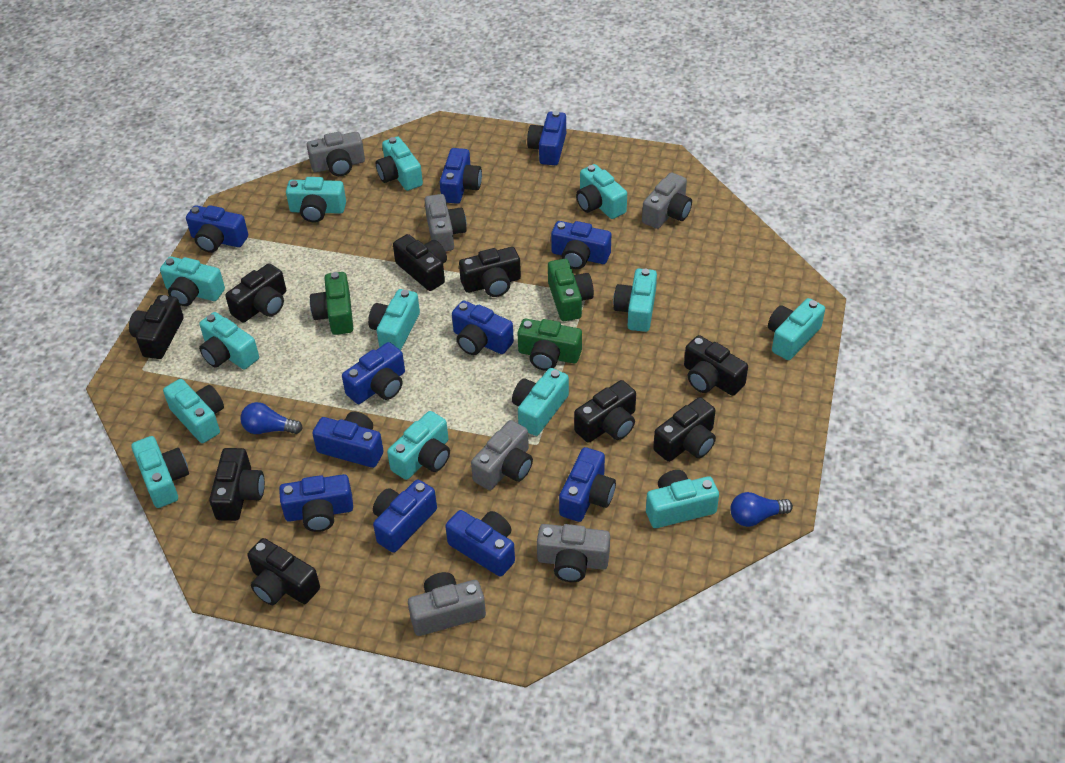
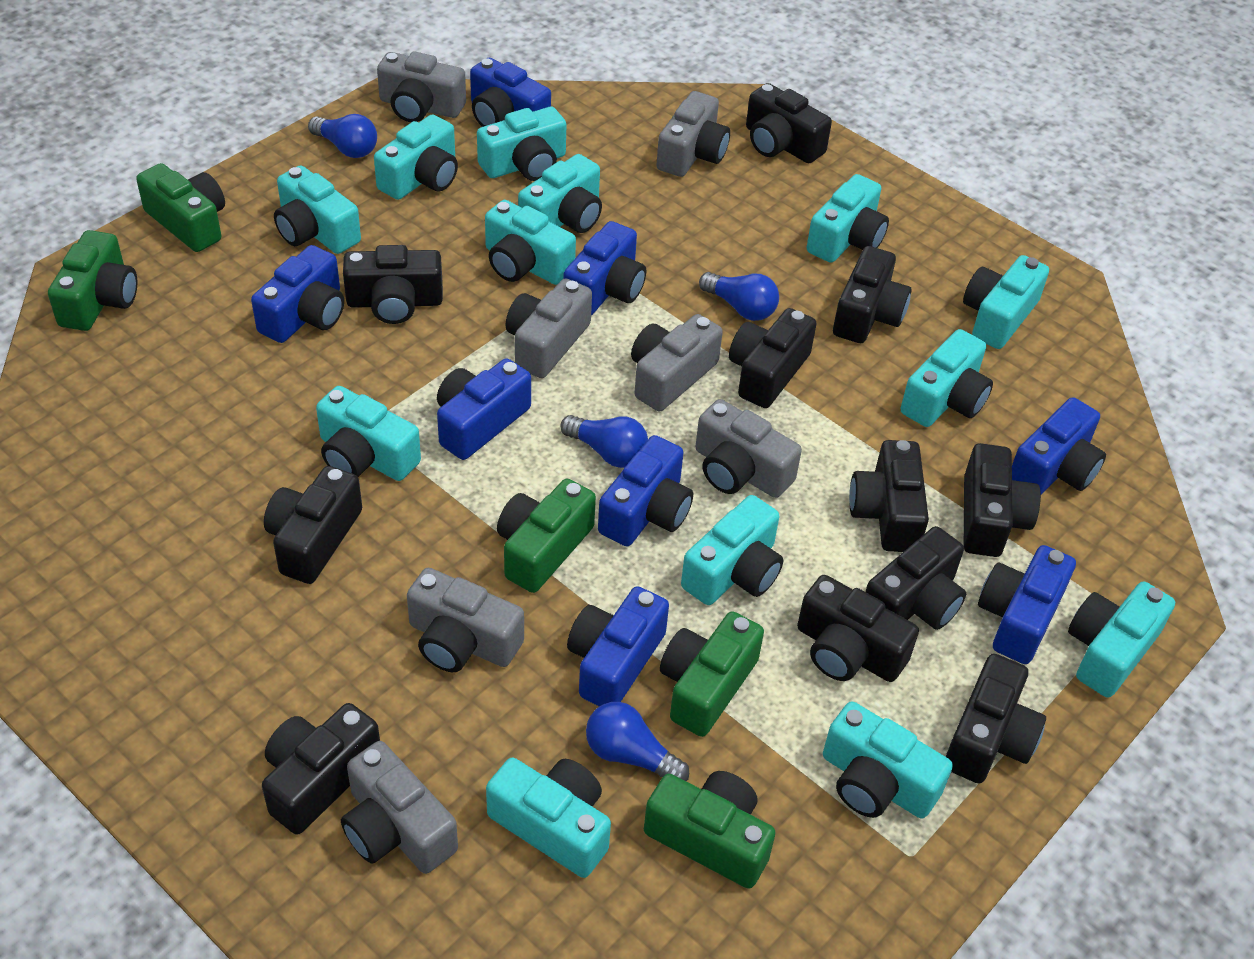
black camera: 9 -> 11
blue camera: 11 -> 8
blue light bulb: 2 -> 4
green camera: 3 -> 5
grey camera: 6 -> 7

